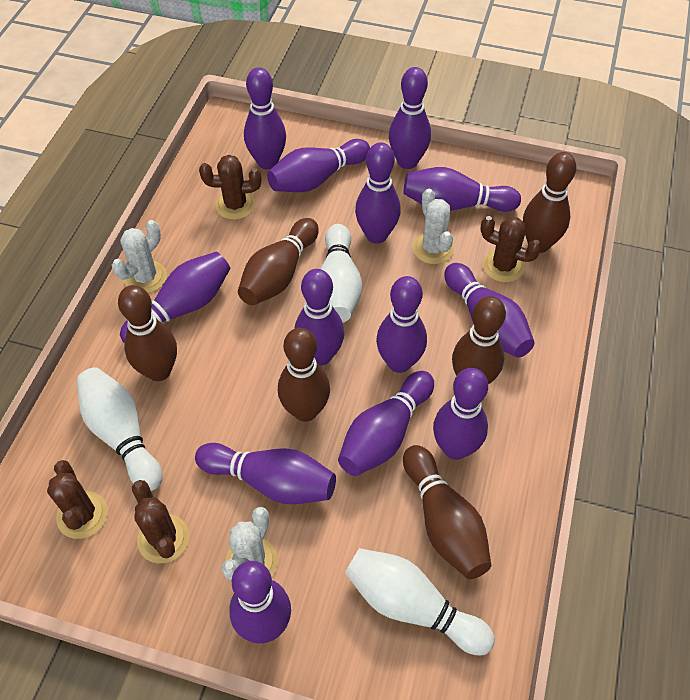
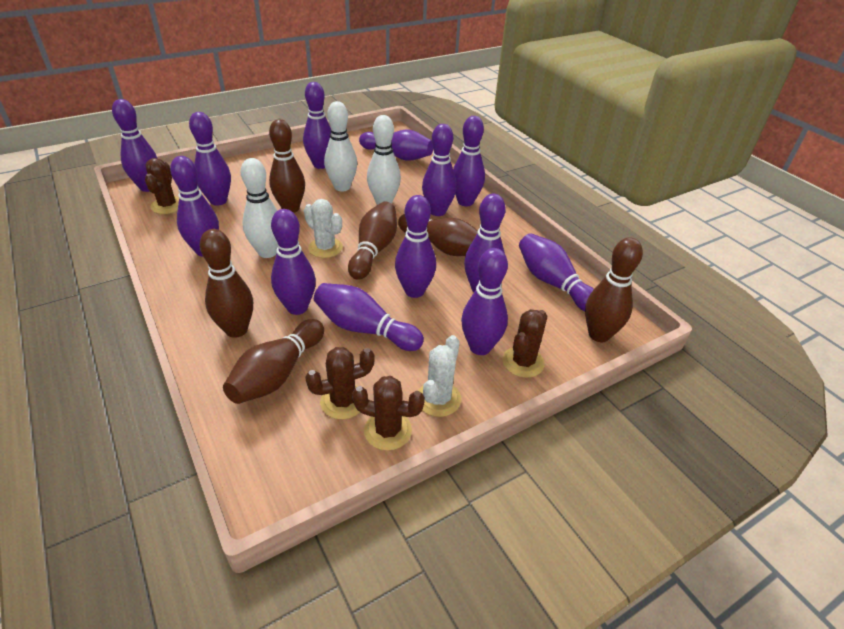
white cactus: 3 -> 2

